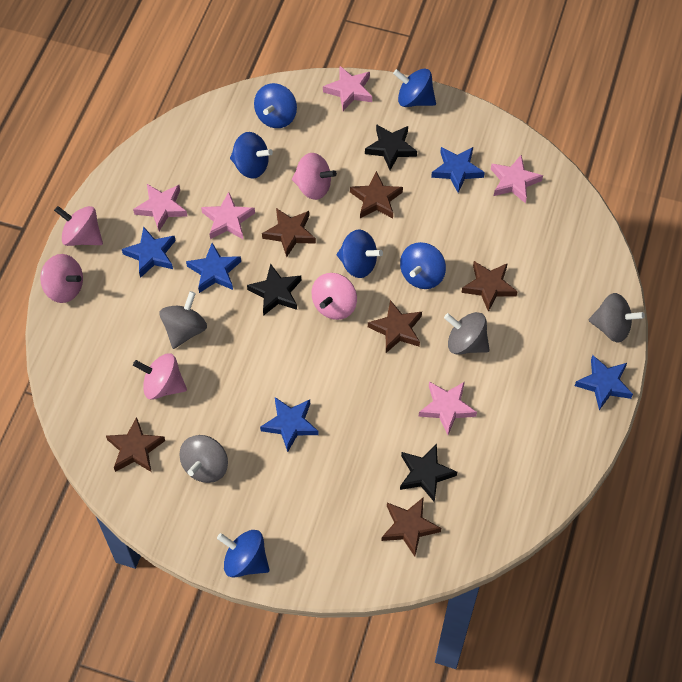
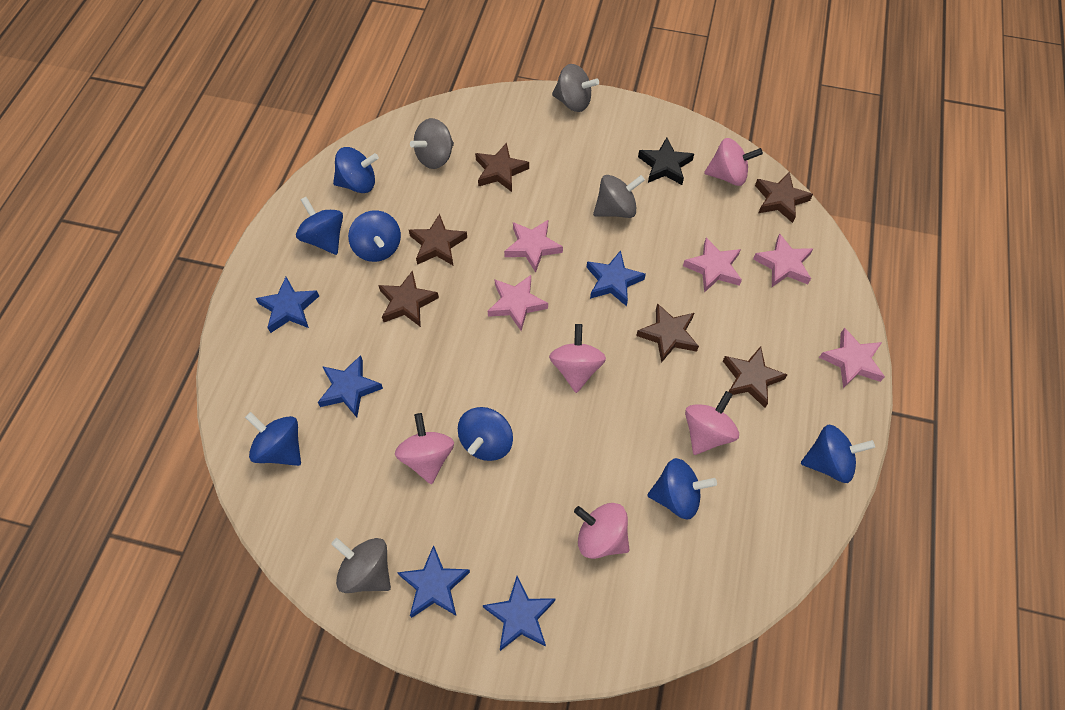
black star: 3 -> 1
blue spinning top: 6 -> 7

